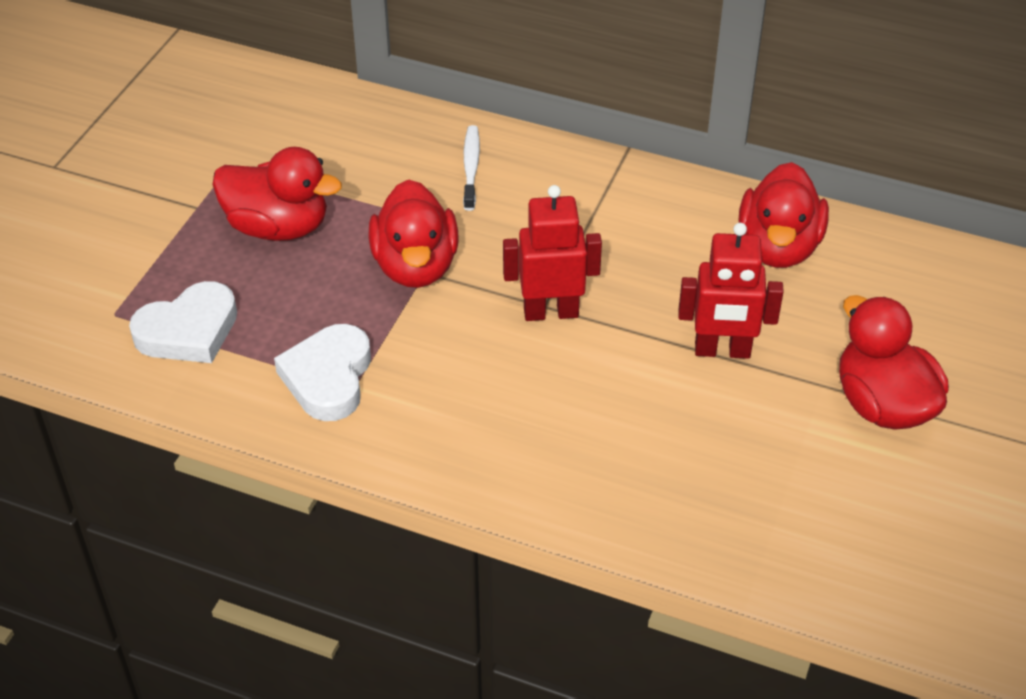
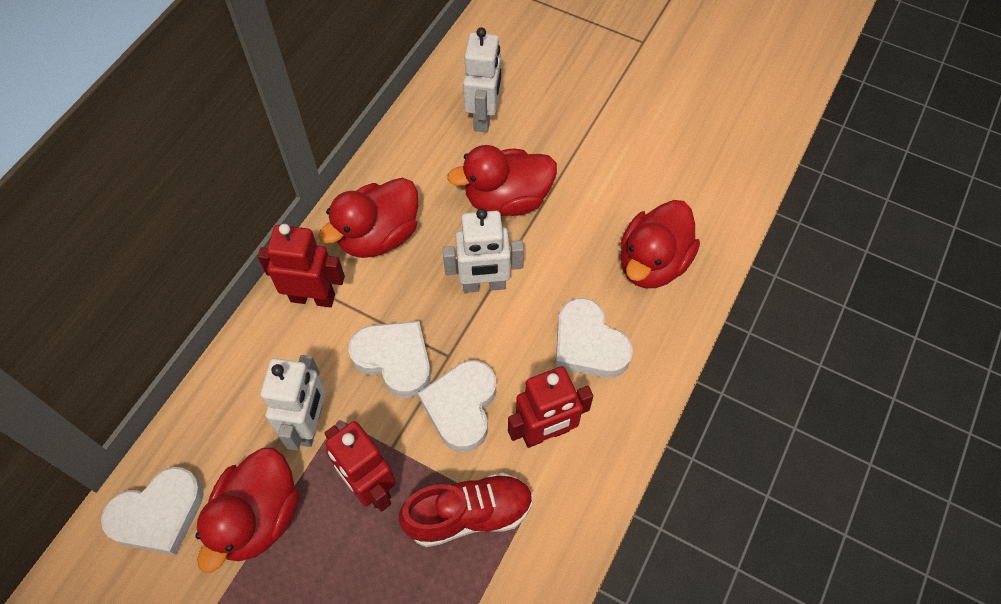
red robot: 2 -> 3
red shoe: 0 -> 1
white heart: 2 -> 4
white robot: 0 -> 3
white toothbrush: 1 -> 0

